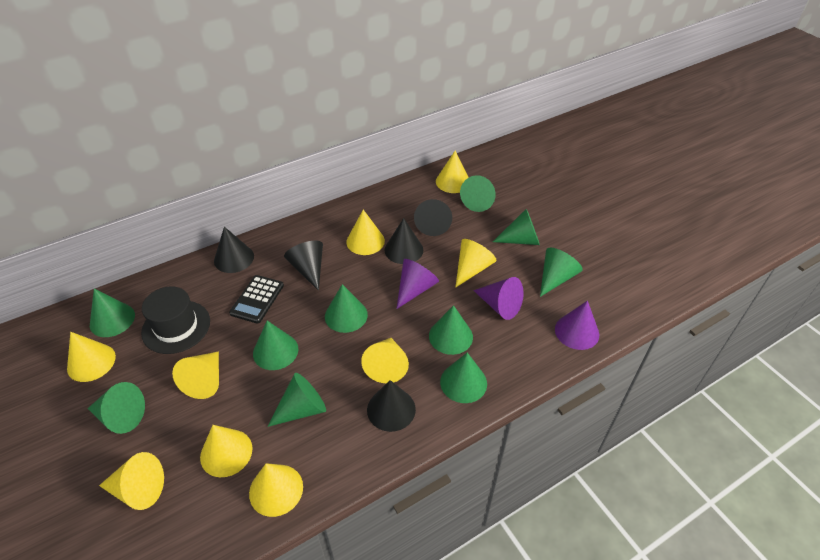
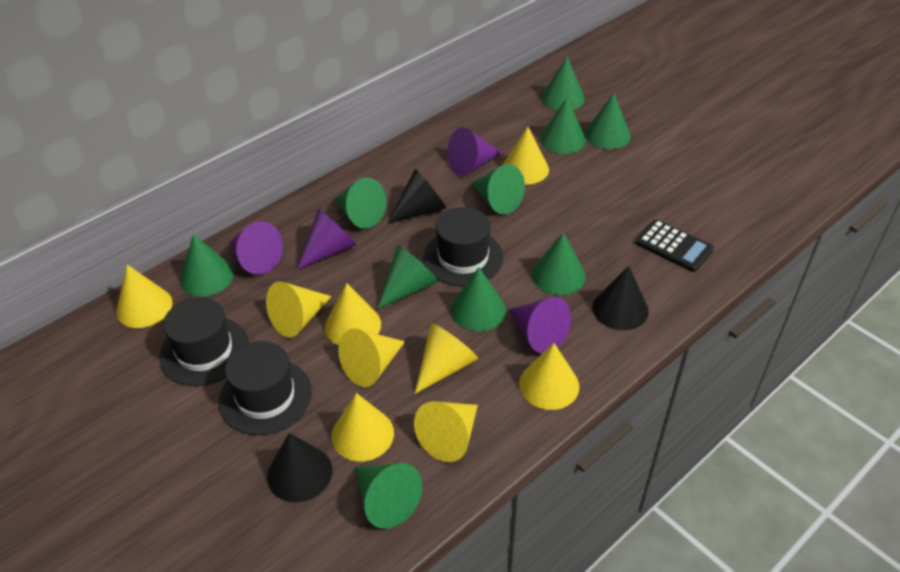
black cone: 5 -> 3
black hat: 1 -> 3
purple cone: 3 -> 4

